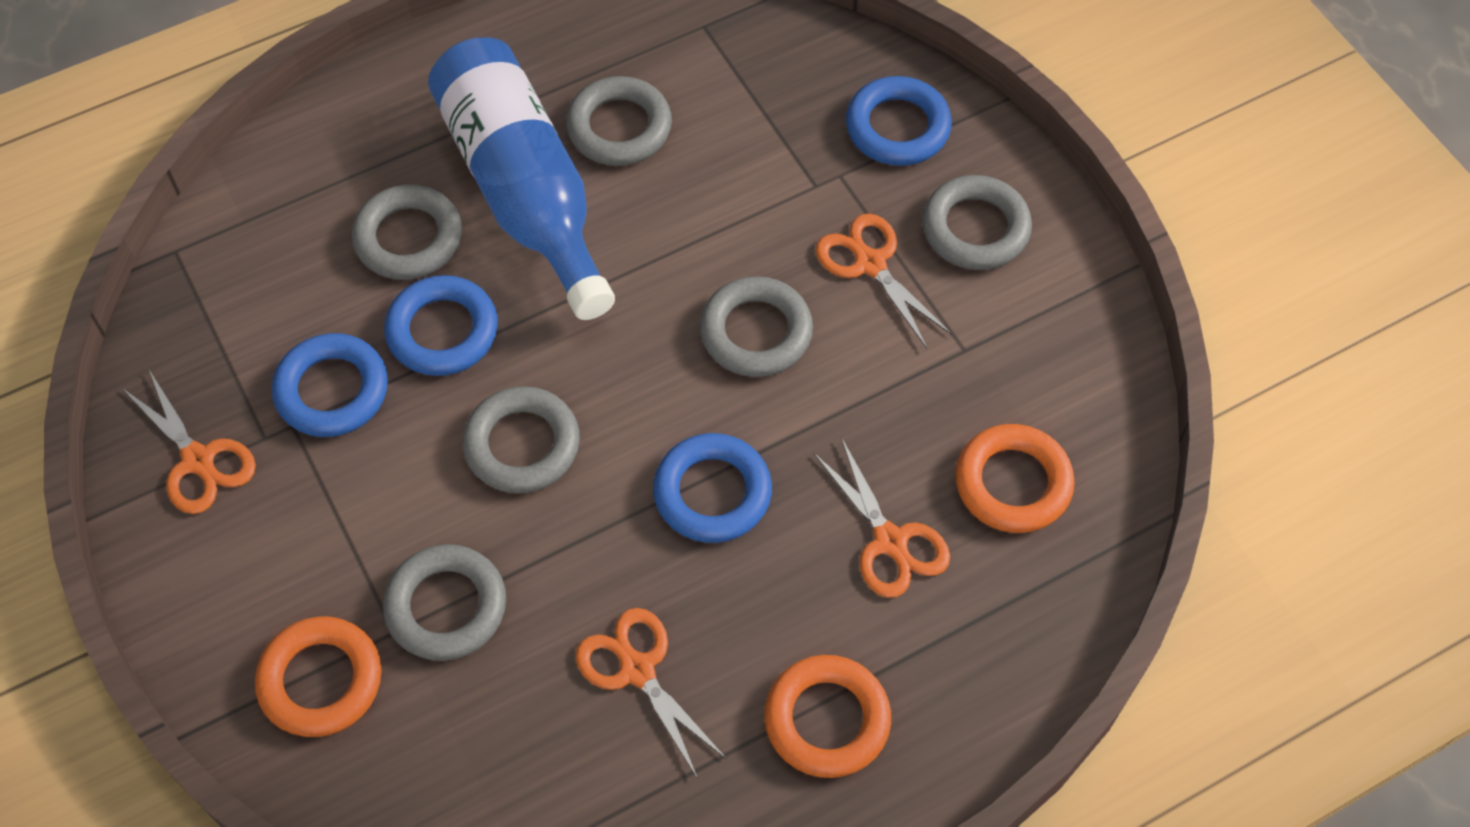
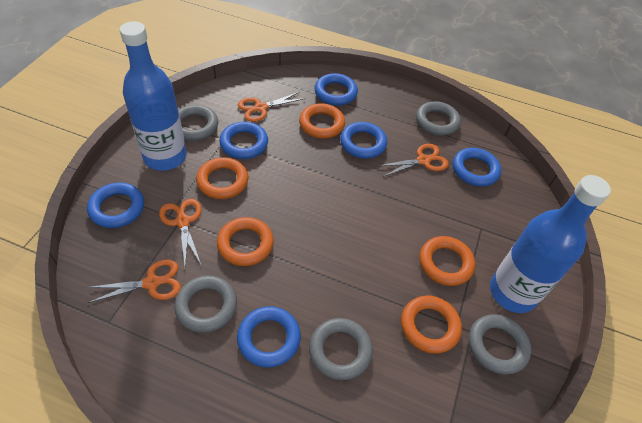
blue bottle: 1 -> 2
blue ring: 4 -> 6
grey ring: 6 -> 5
orange ring: 3 -> 5

